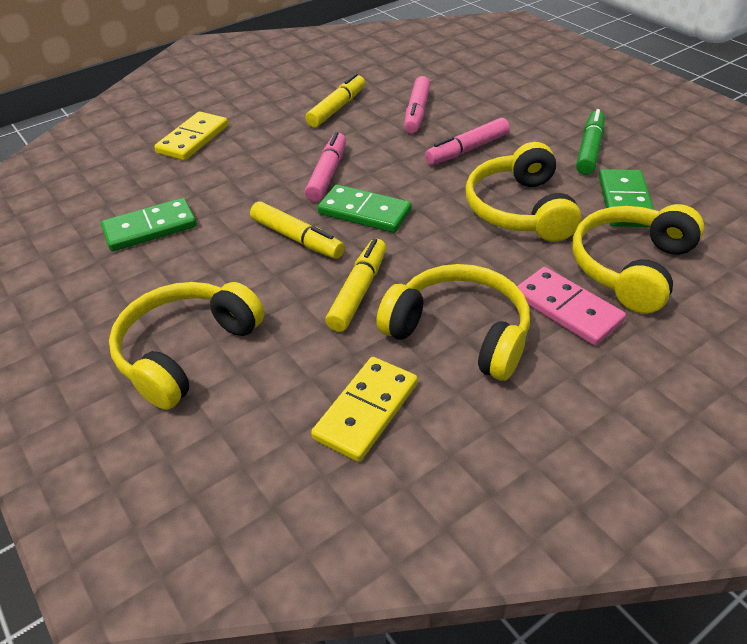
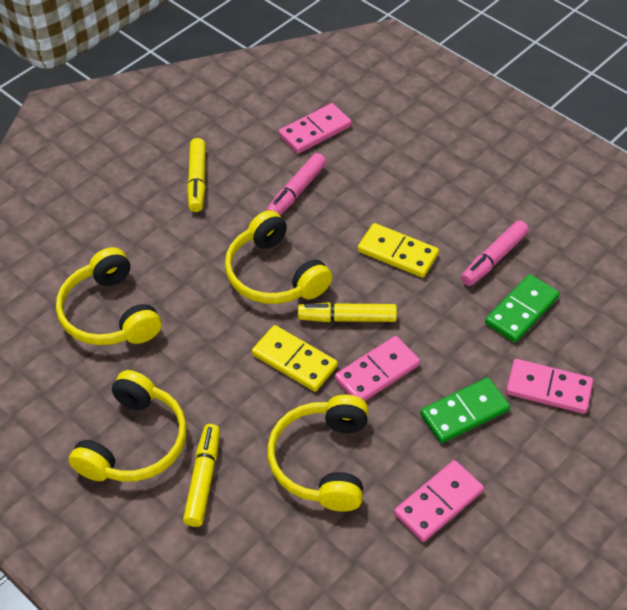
green domino: 3 -> 2
green marker: 1 -> 0
pink domino: 1 -> 4
pink marker: 3 -> 2

